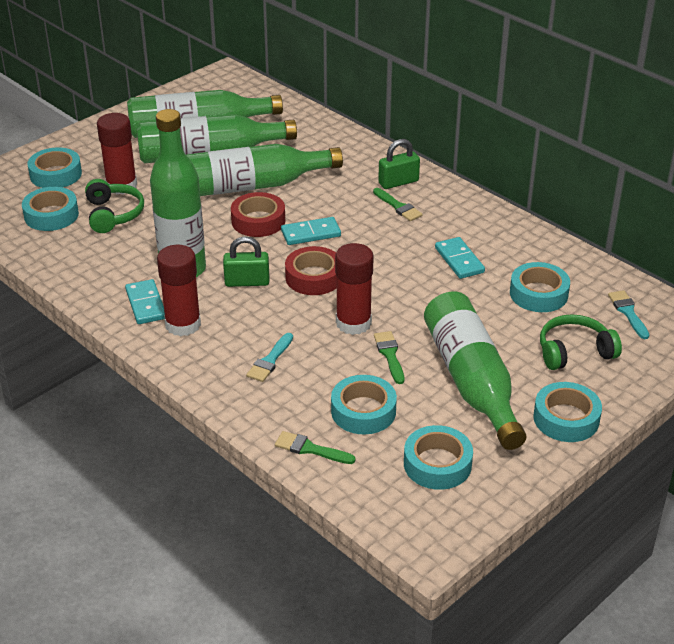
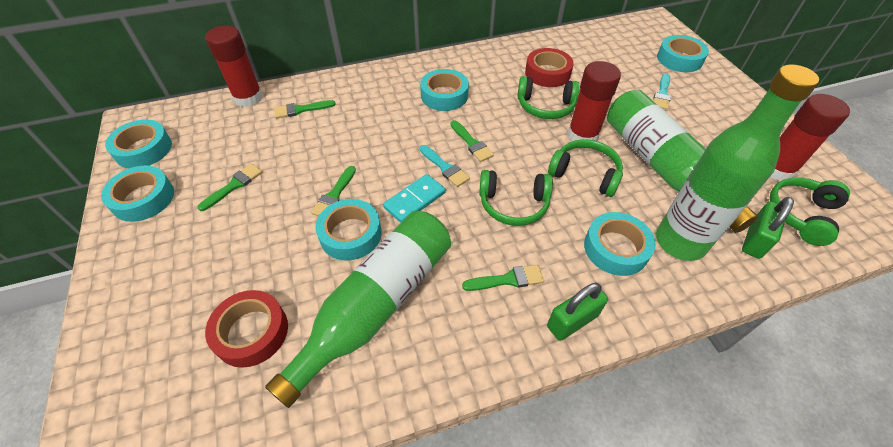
green bottle: 5 -> 3
green brush: 3 -> 5
green headphones: 2 -> 4
turquoise domino: 3 -> 1

